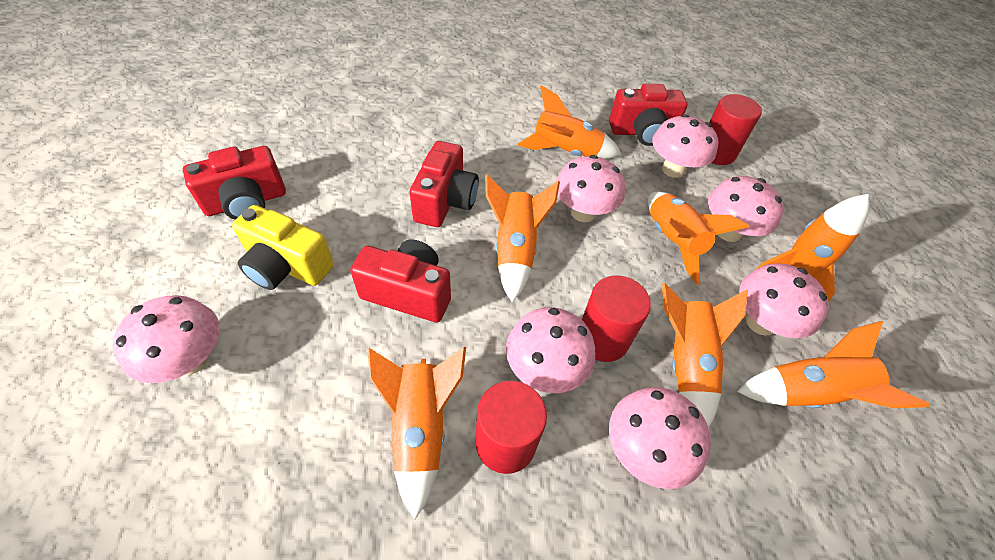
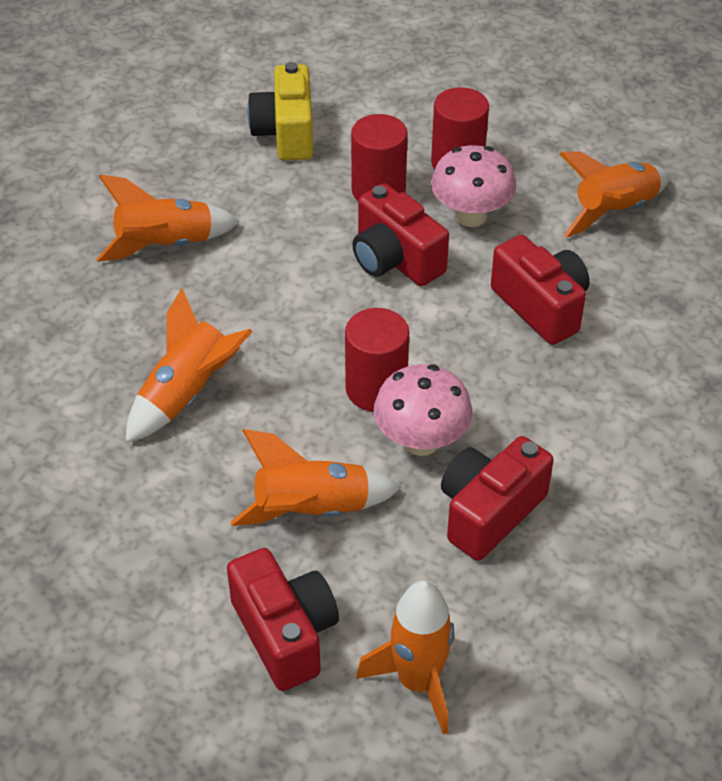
orange rocket: 7 -> 5
pink mushroom: 7 -> 2

